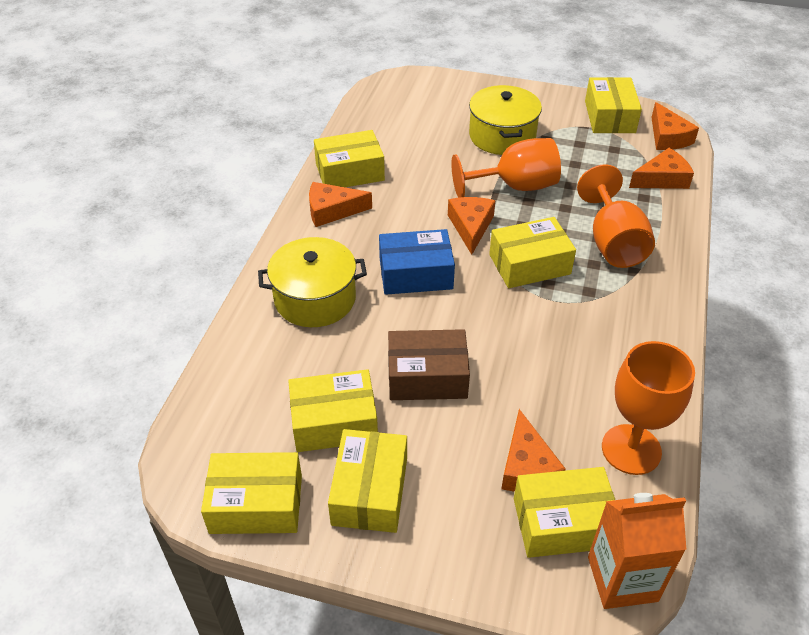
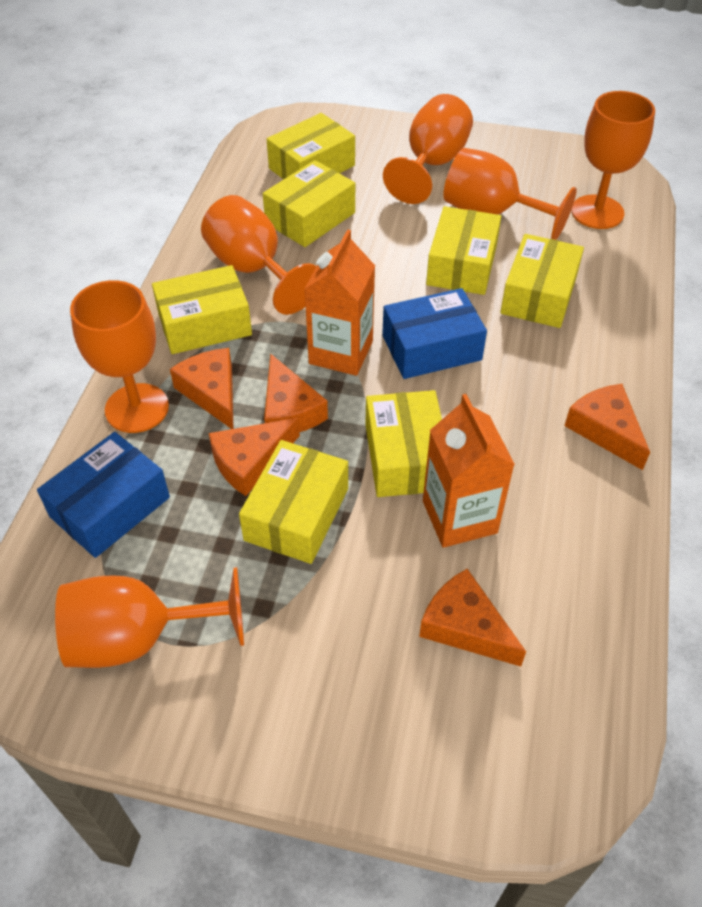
blue box: 1 -> 2
brown box: 1 -> 0
orange carton: 1 -> 2
orange goblet: 3 -> 6
yellow pot: 2 -> 0

